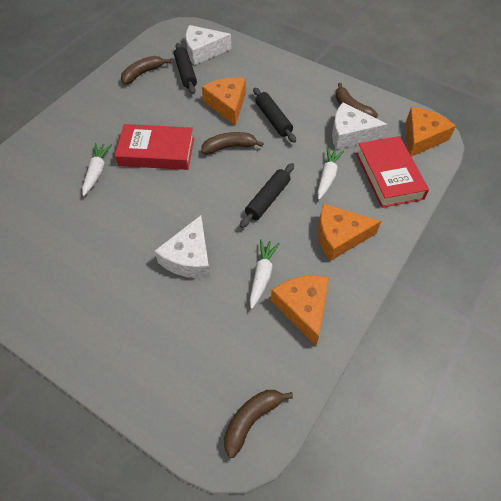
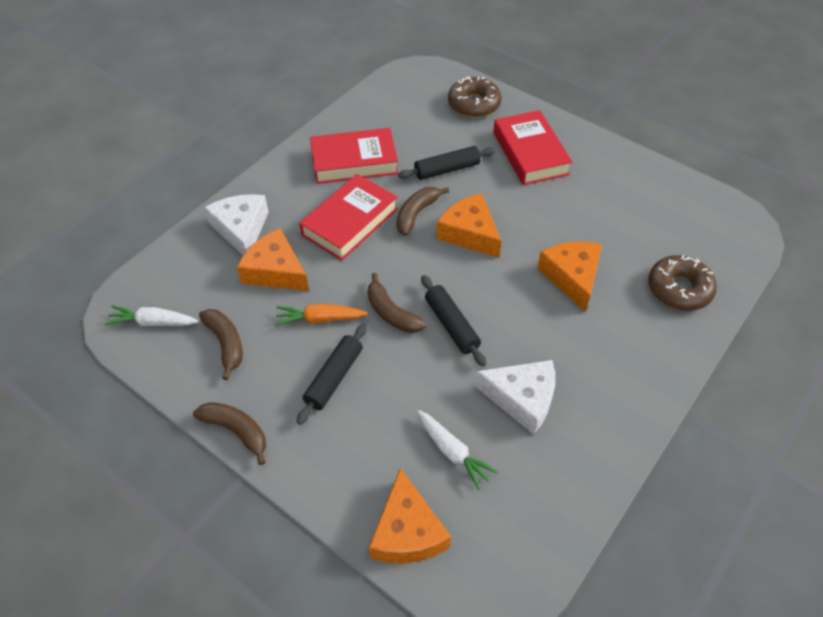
brown donut: 0 -> 2
orange carrot: 0 -> 1
red book: 2 -> 3
white carrot: 3 -> 2
white cheese: 3 -> 2

